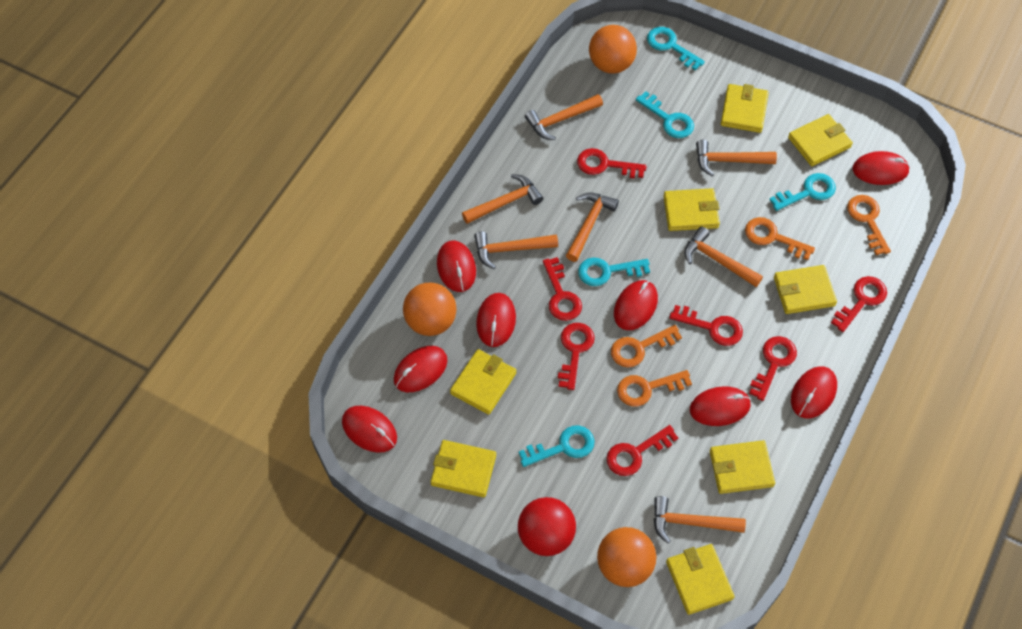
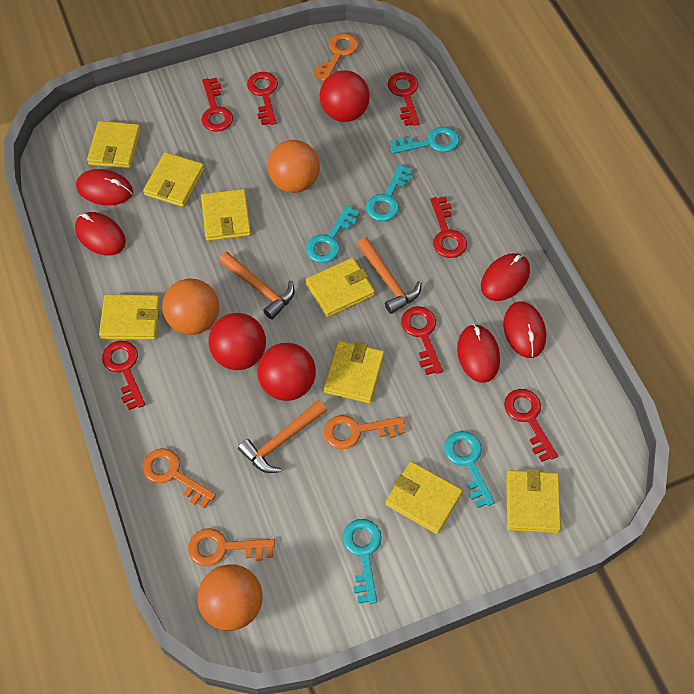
orange hammer: 7 -> 3
red ball: 1 -> 3
red mouse: 8 -> 5

